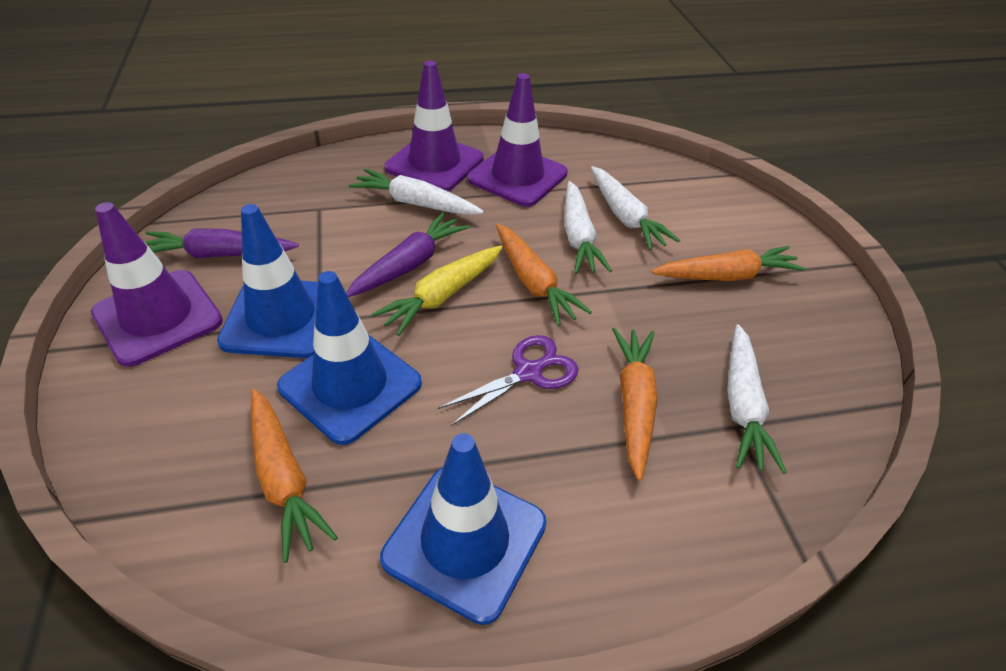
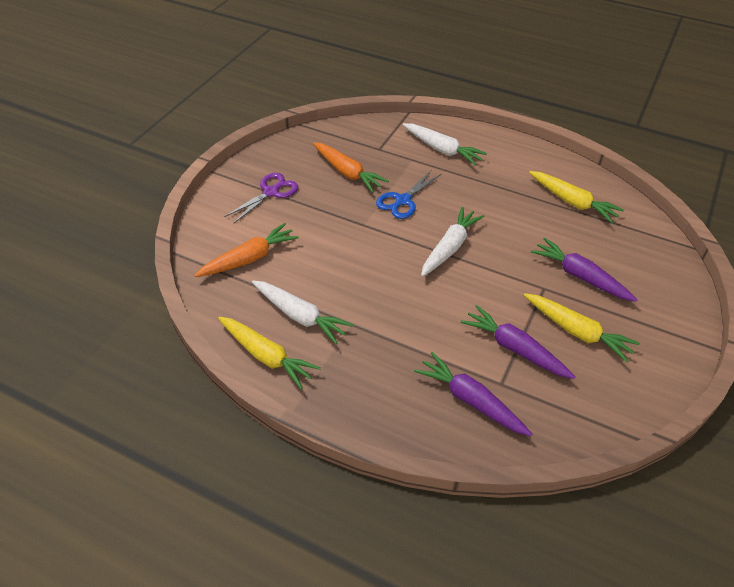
blue scissors: 0 -> 1
blue traffic cone: 3 -> 0
orange carrot: 4 -> 2
purple carrot: 2 -> 3
purple traffic cone: 3 -> 0
white carrot: 4 -> 3
yellow carrot: 1 -> 3

